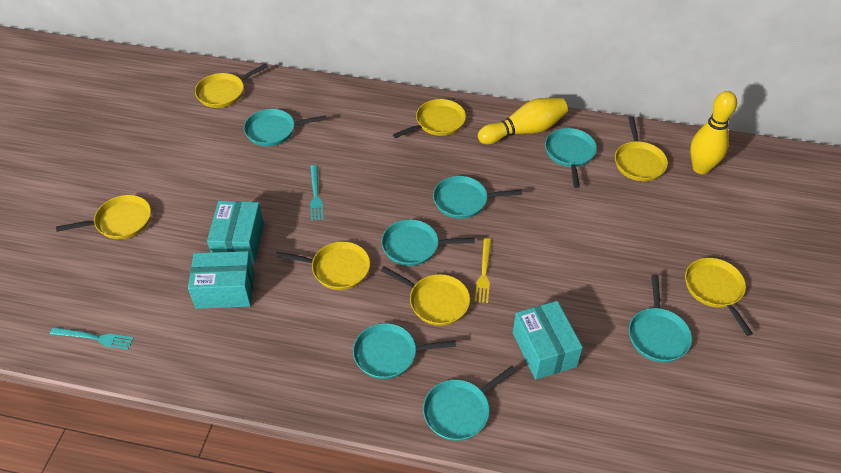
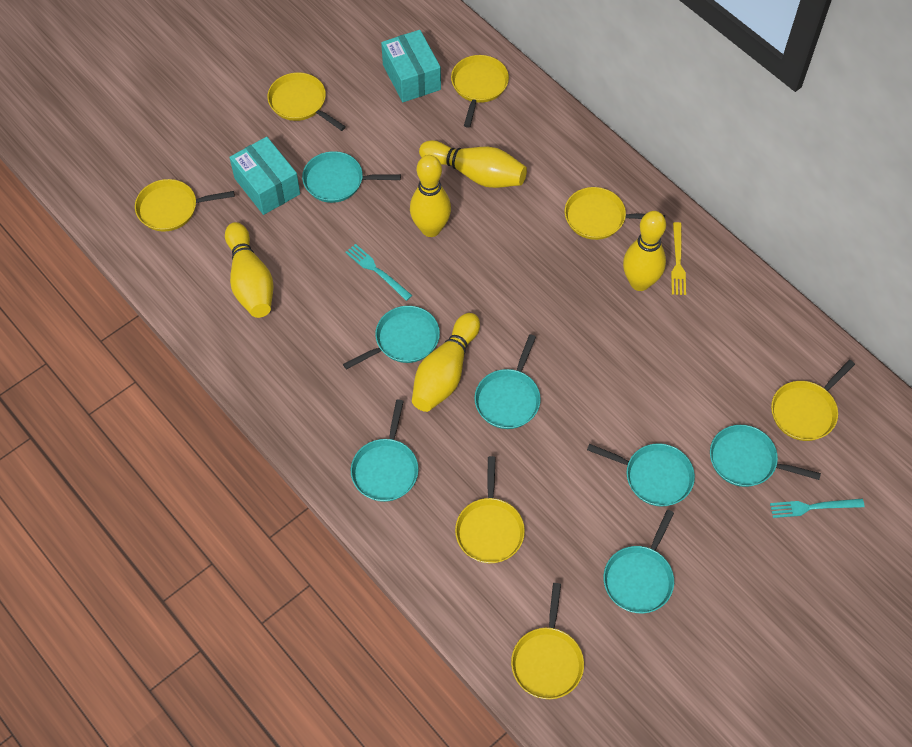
turquoise box: 3 -> 2
yellow bowling pin: 2 -> 5

